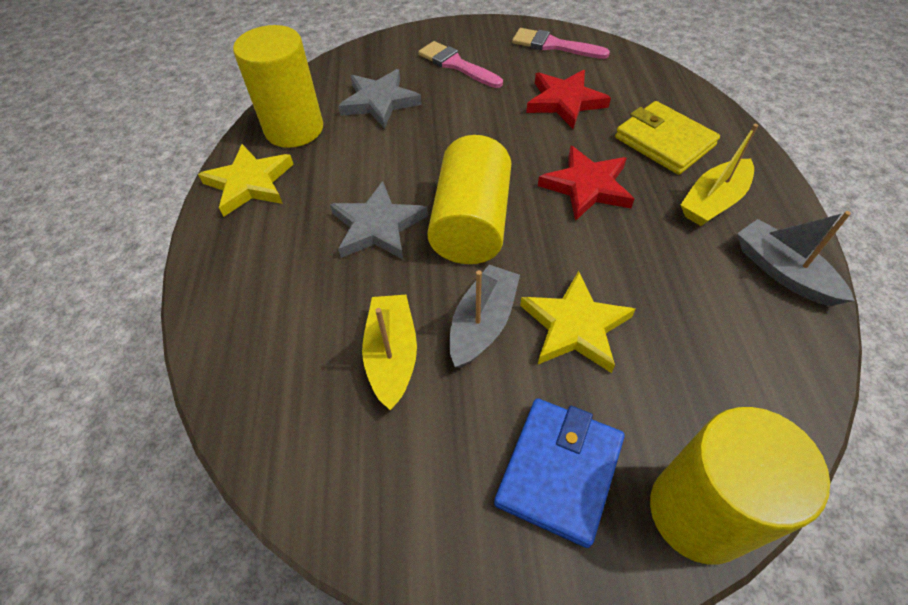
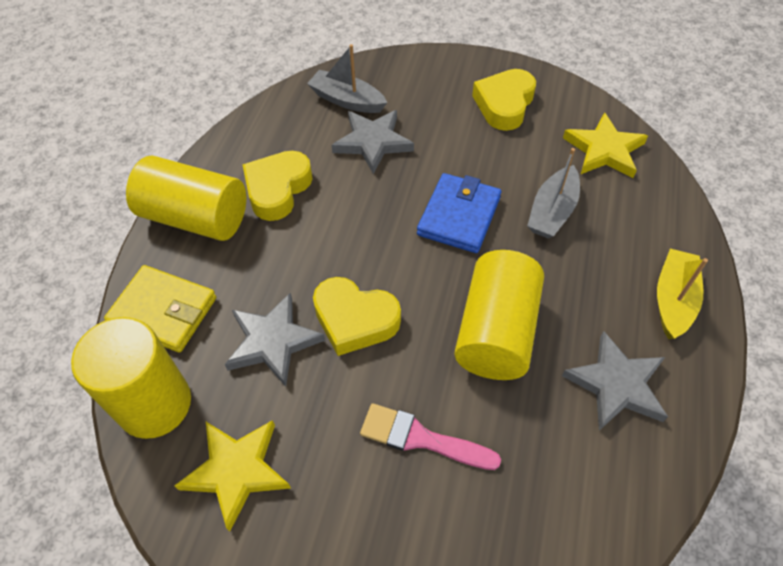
grey star: 2 -> 3
pink brush: 2 -> 1
red star: 2 -> 0
yellow boat: 2 -> 1
yellow heart: 0 -> 3

